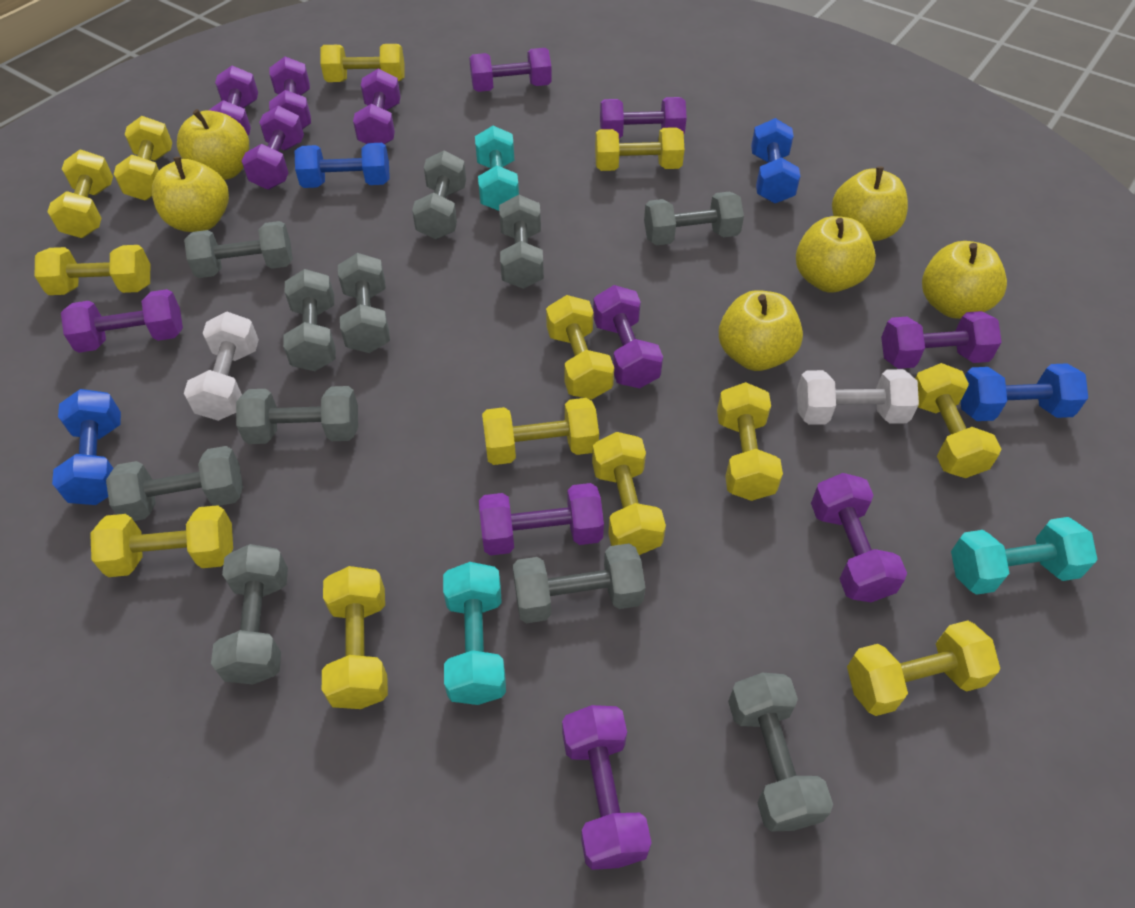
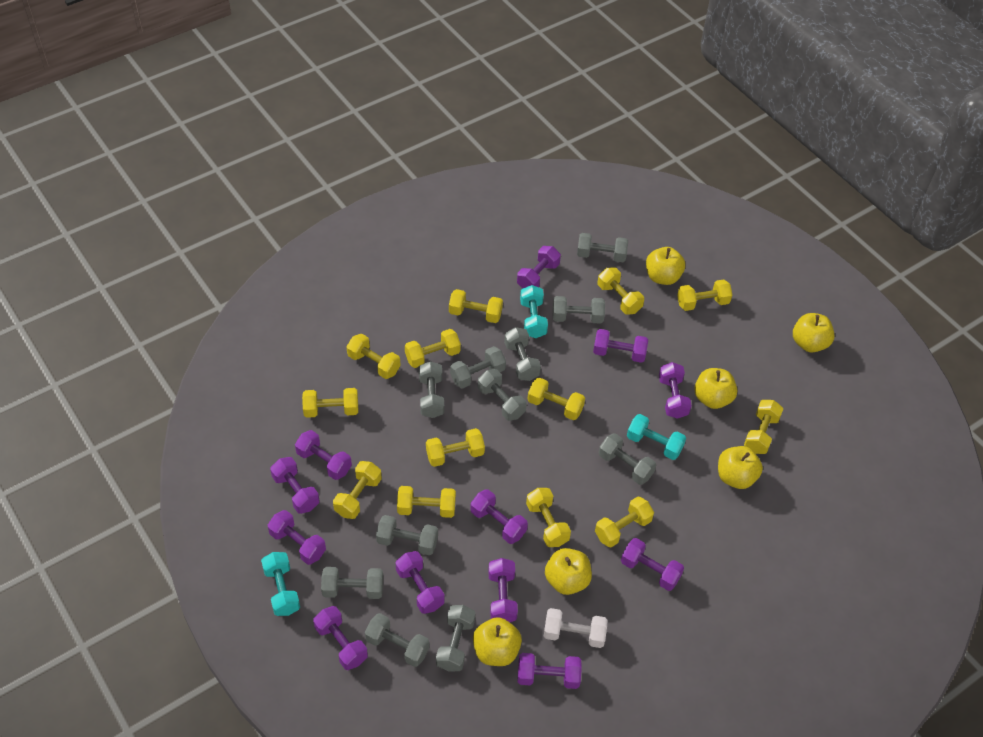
blue dumbbell: 4 -> 0
white dumbbell: 2 -> 1

